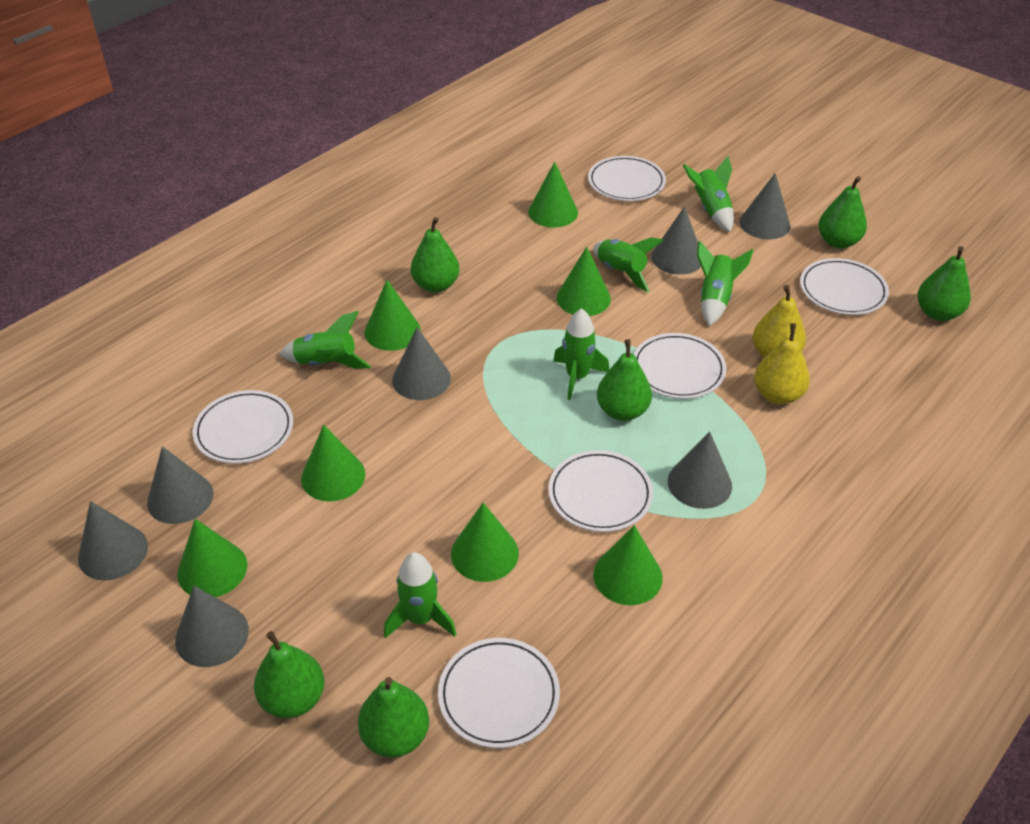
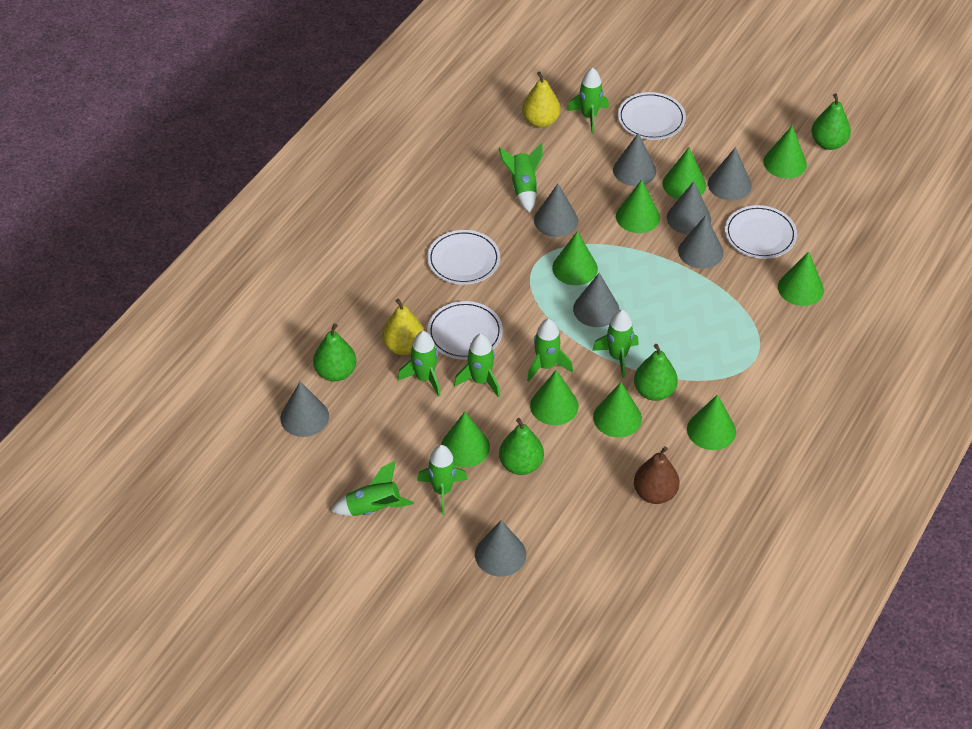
brown pear: 0 -> 1
green cone: 7 -> 9
green pear: 6 -> 4
green rocket: 6 -> 8
grey cone: 7 -> 8
white plate: 6 -> 4

